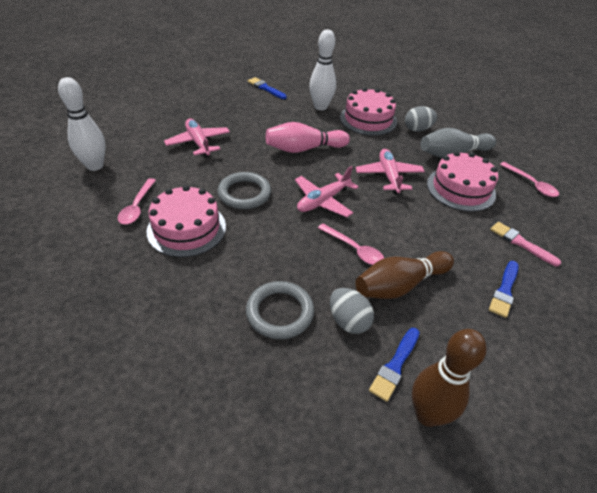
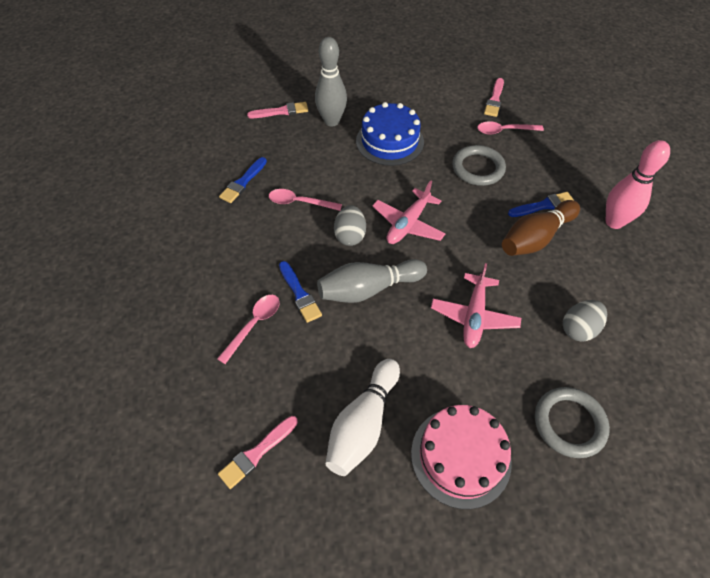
blue cake: 0 -> 1
brown bowling pin: 2 -> 1
grey bowling pin: 1 -> 2
pink brush: 1 -> 3
pink cake: 3 -> 1
pink plane: 3 -> 2
white bowling pin: 2 -> 1

